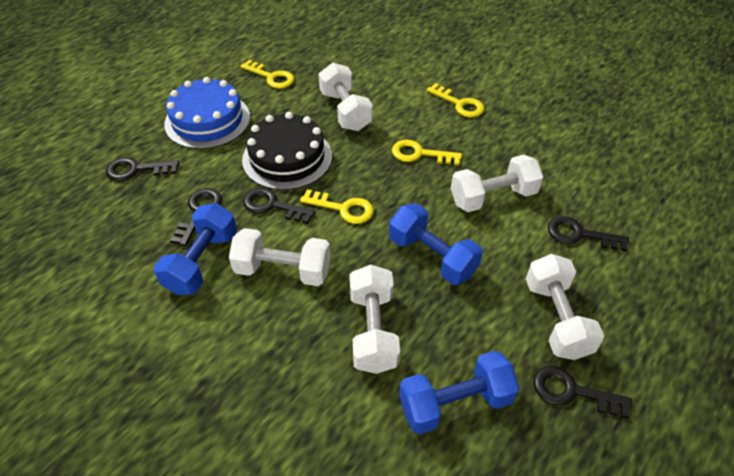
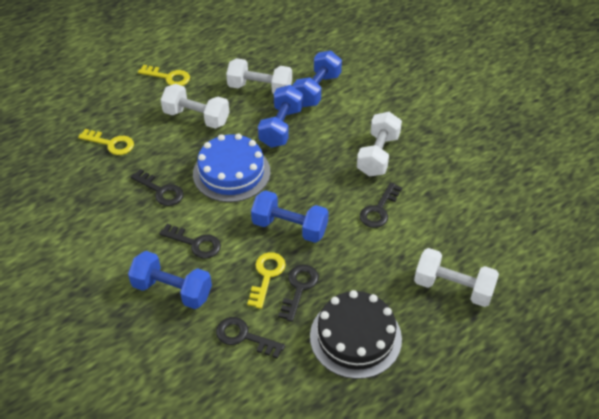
blue dumbbell: 3 -> 4
white dumbbell: 5 -> 4
yellow key: 4 -> 3

